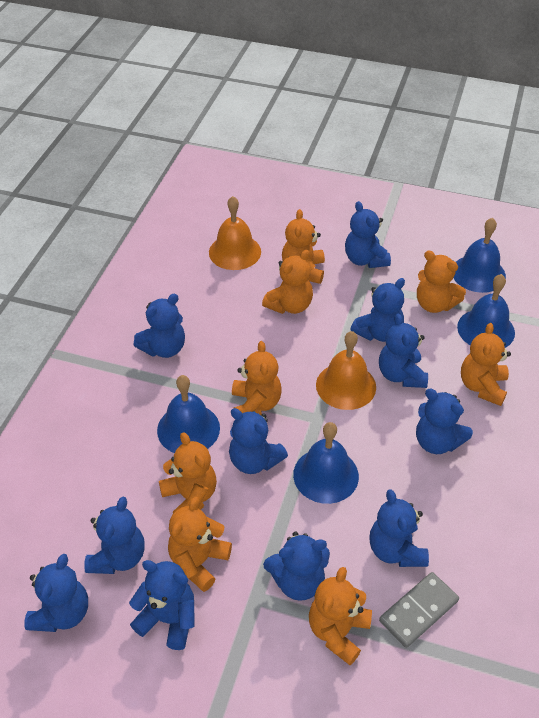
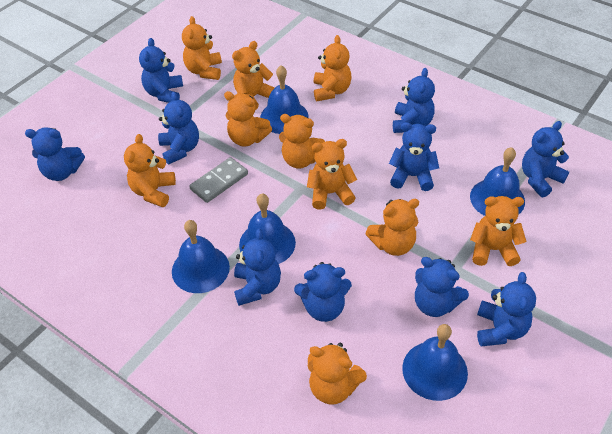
blue bell: 4 -> 5
blue teddy bear: 11 -> 10
orange bell: 2 -> 0
orange teddy bear: 8 -> 10

